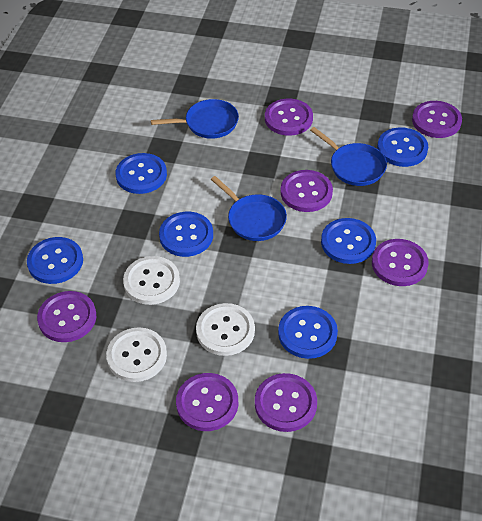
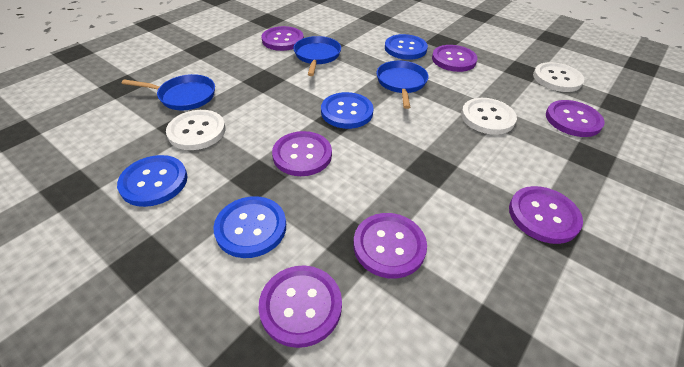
blue button: 6 -> 4

